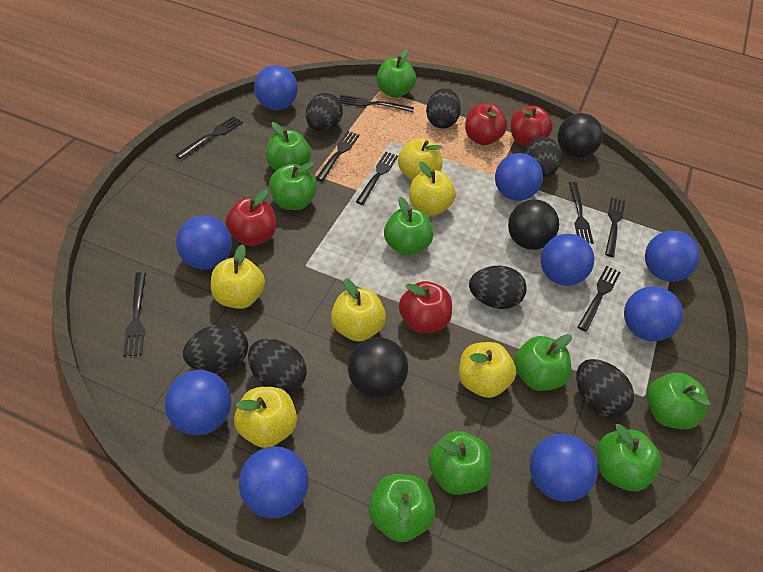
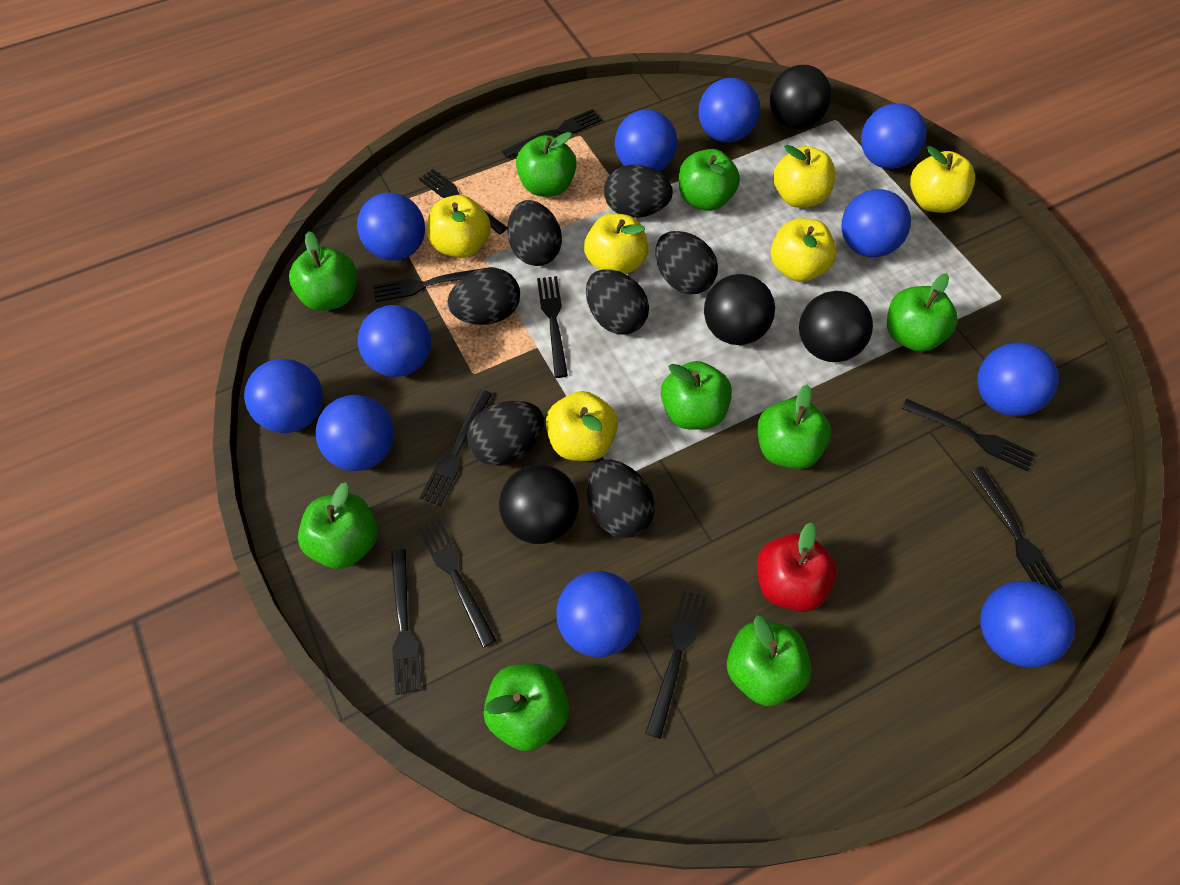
black ball: 3 -> 4
black fork: 8 -> 10
blue ball: 9 -> 11
red apple: 4 -> 1

